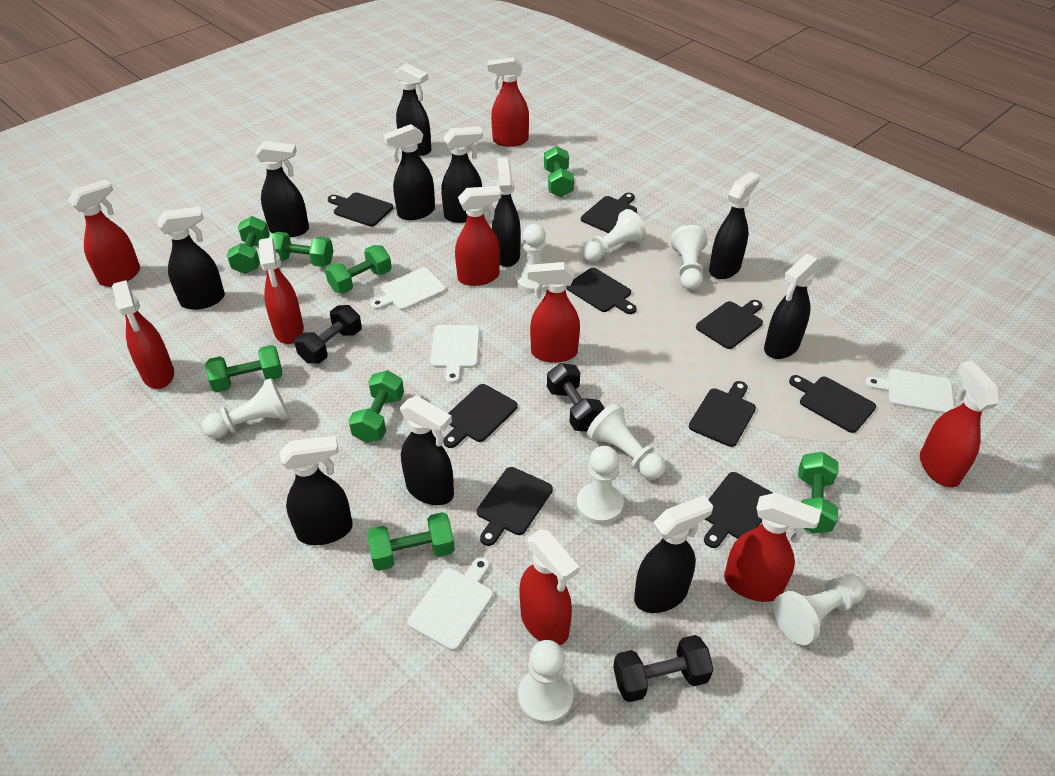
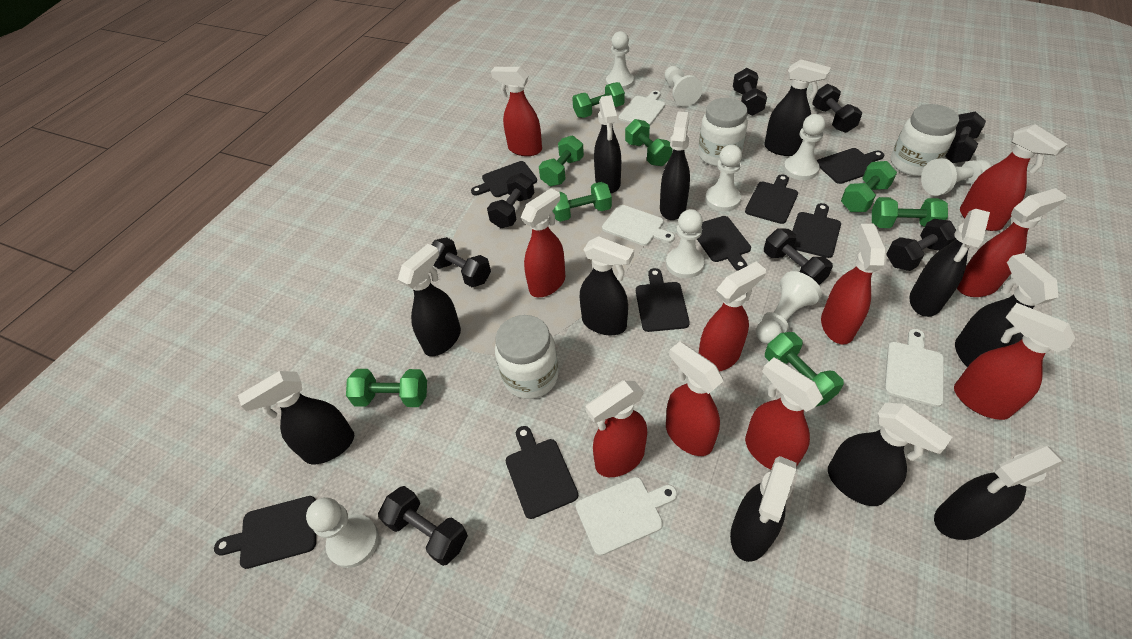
black cutting board: 9 -> 8
black dumbbell: 3 -> 8
red spray bottle: 9 -> 10
white jar: 0 -> 3

